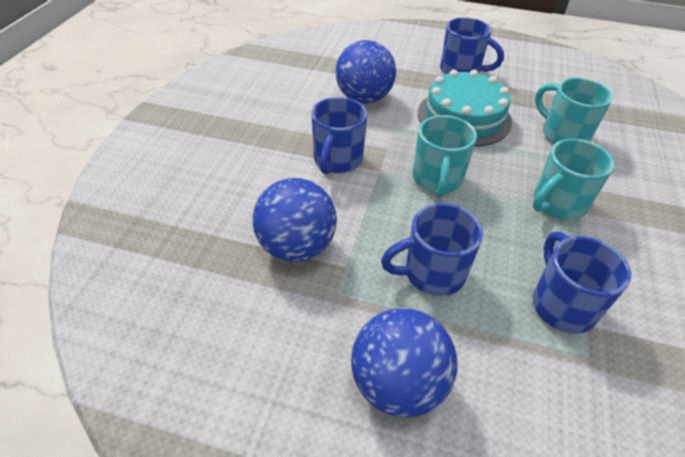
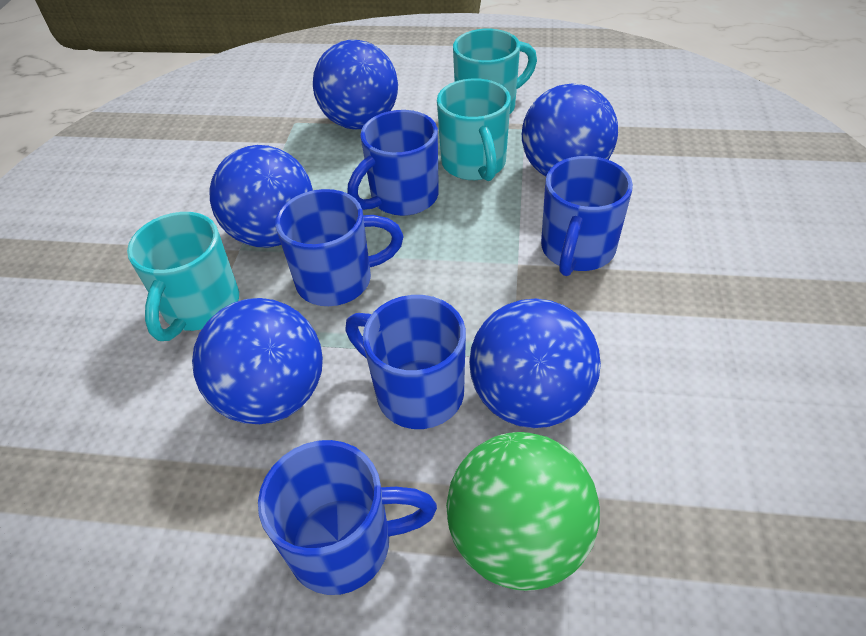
blue ball: 3 -> 5
blue mug: 4 -> 5
green ball: 0 -> 1
turquoise cake: 1 -> 0

